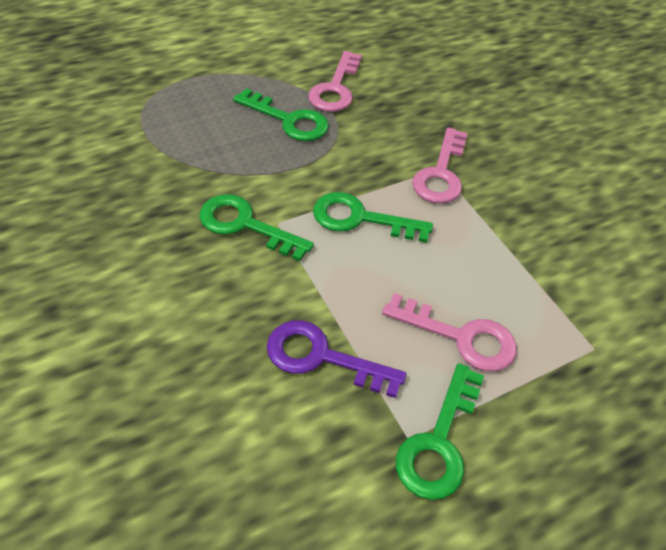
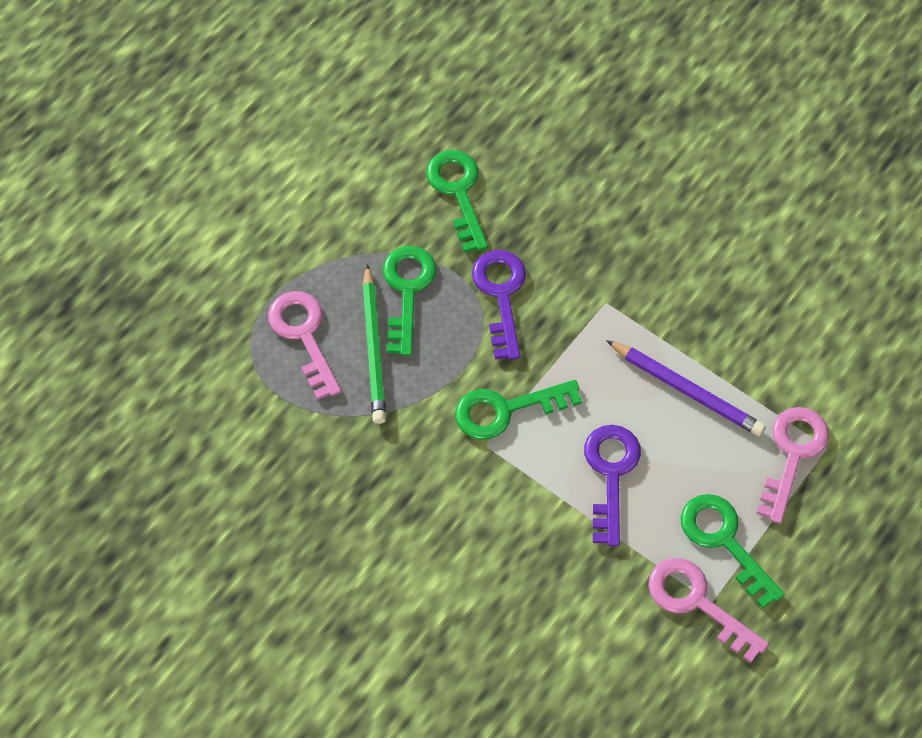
green pencil: 0 -> 1
purple key: 1 -> 2
purple pencil: 0 -> 1

